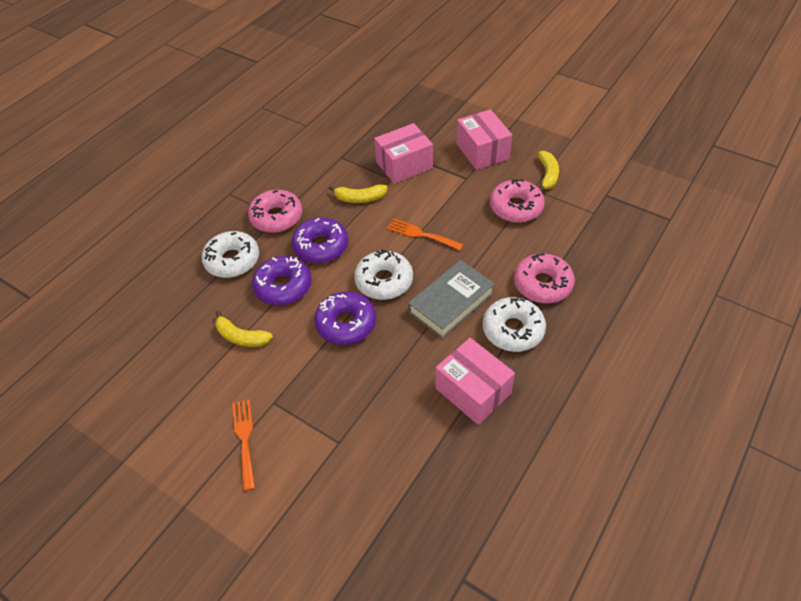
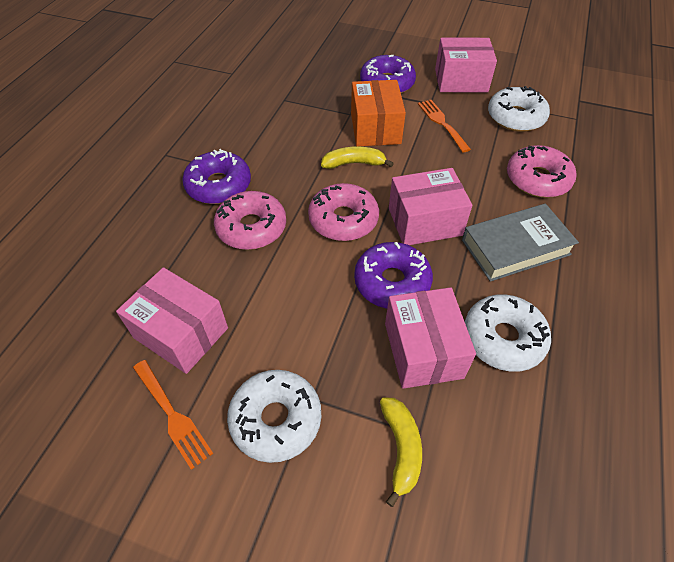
orange box: 0 -> 1
pink box: 3 -> 4
yellow banana: 3 -> 2

